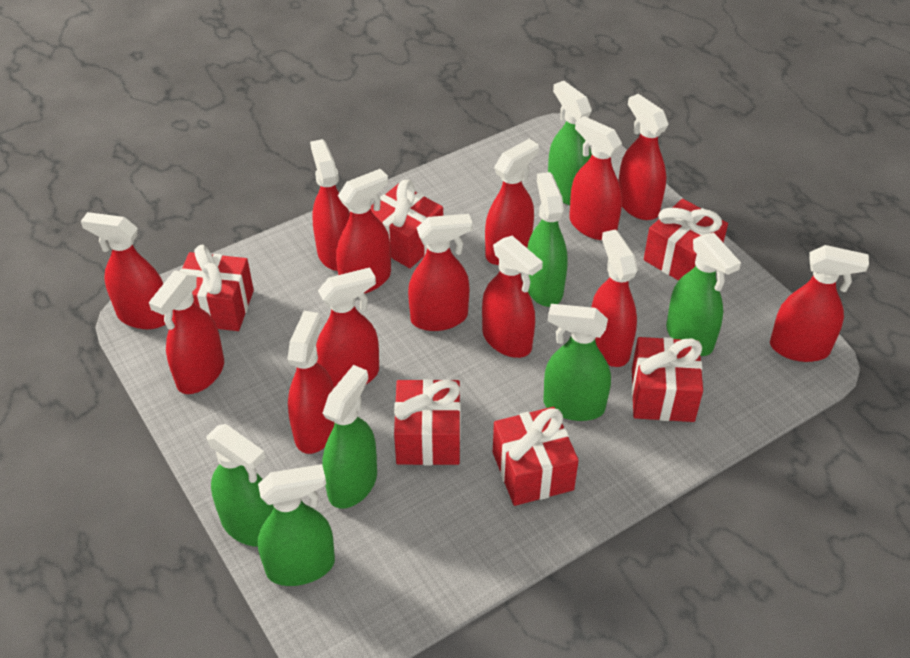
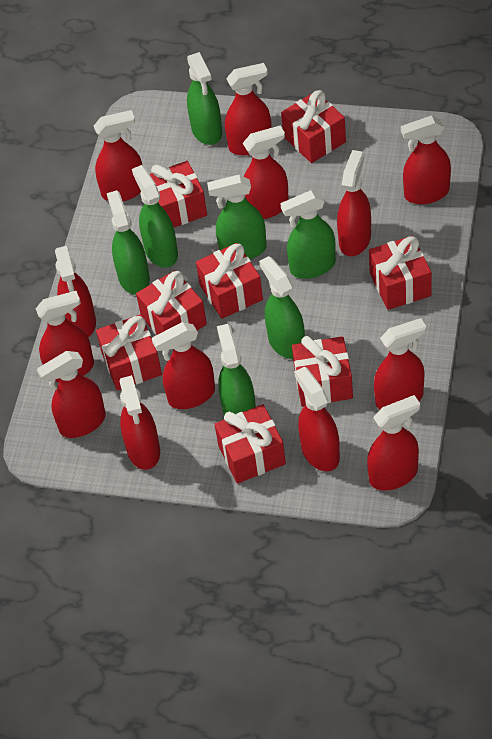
red gift: 6 -> 8

